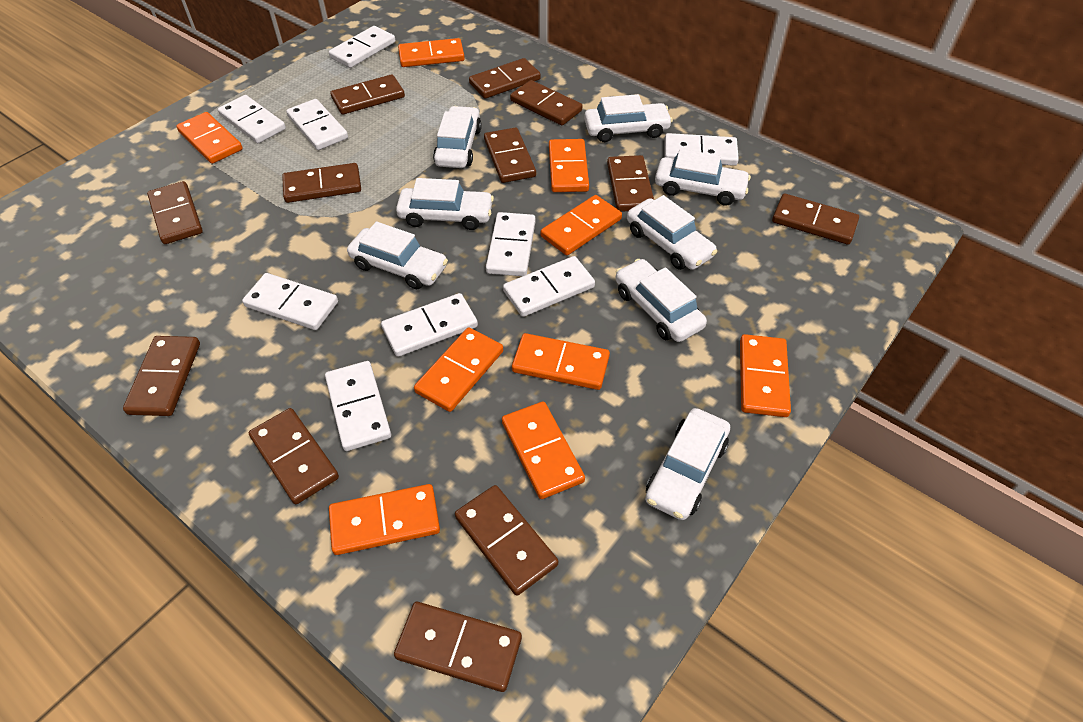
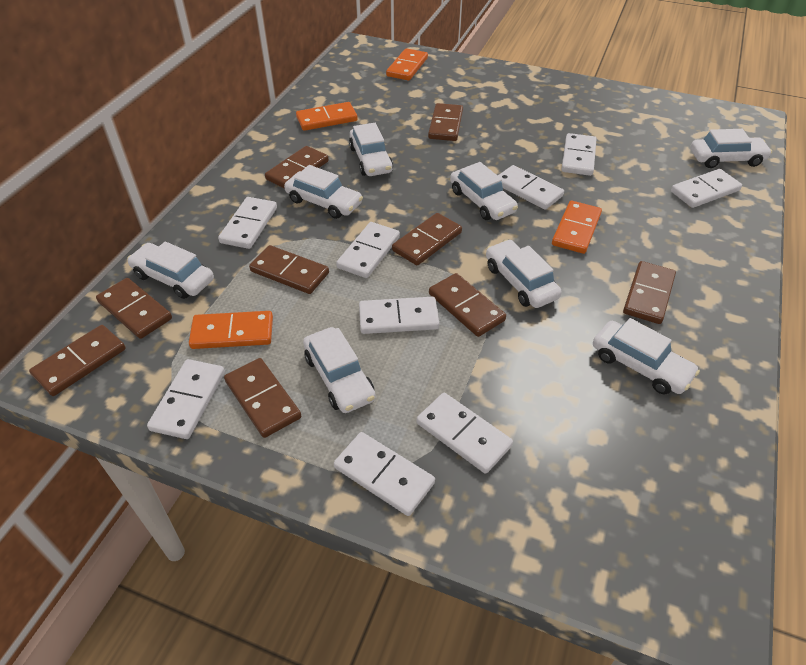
brown domino: 12 -> 9
orange domino: 9 -> 4

